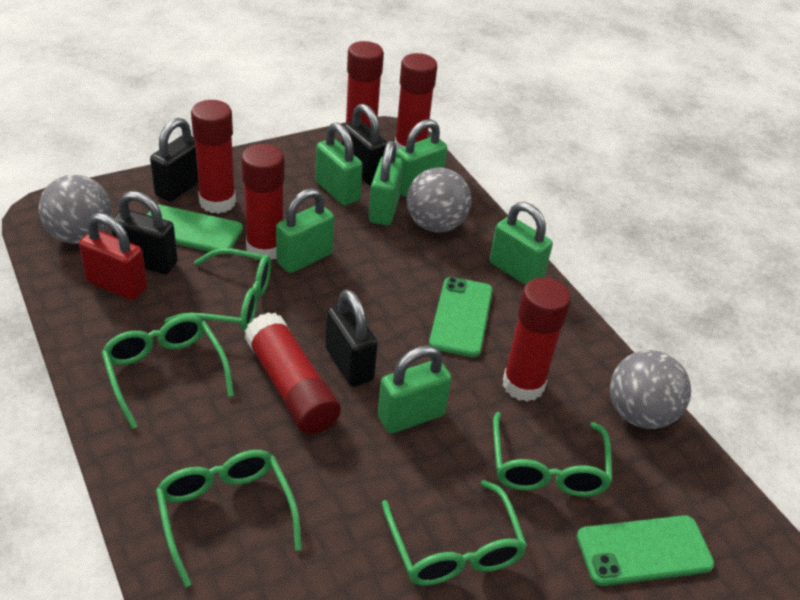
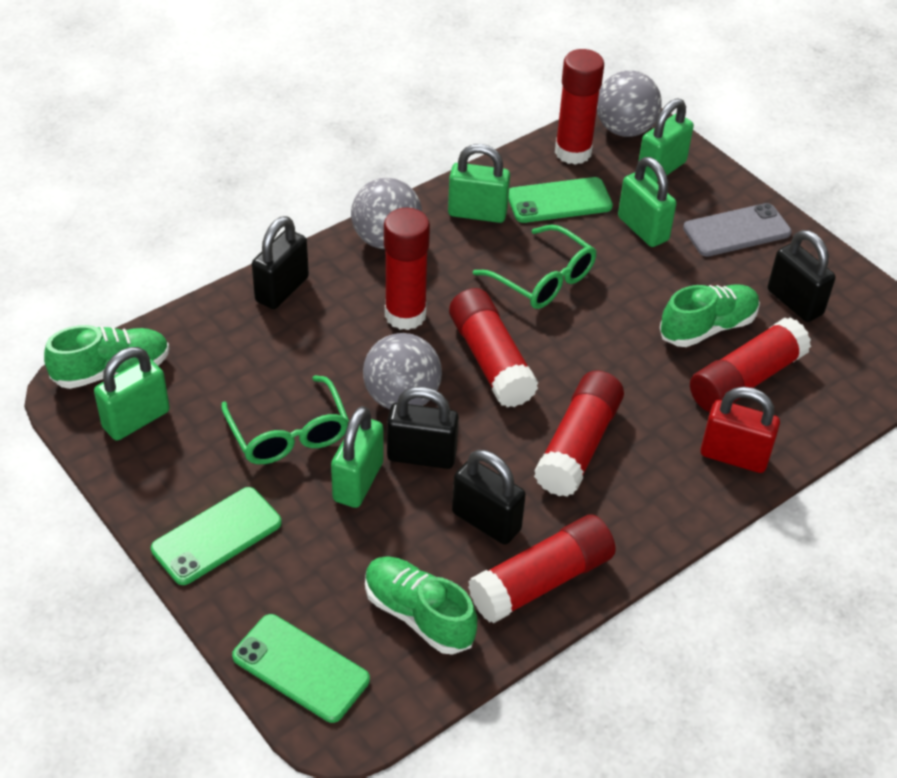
green glasses: 5 -> 2
green padlock: 6 -> 5
green shoe: 0 -> 3
grey phone: 0 -> 1

